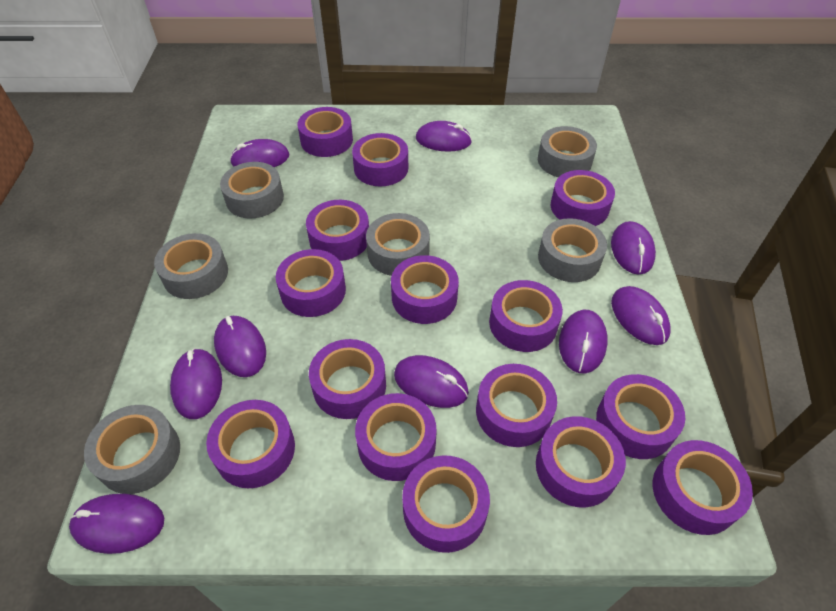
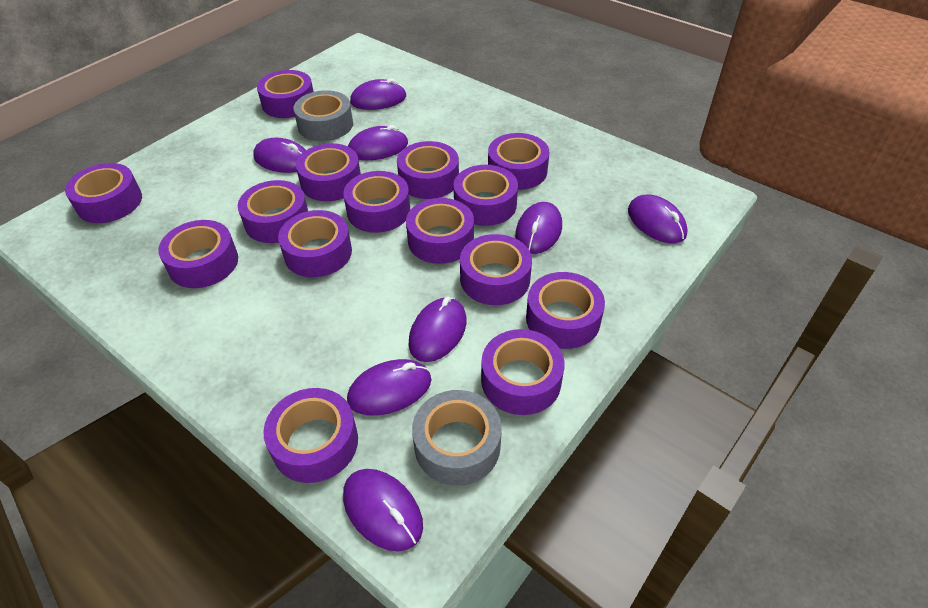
grey tape: 6 -> 2
purple mouse: 9 -> 8

